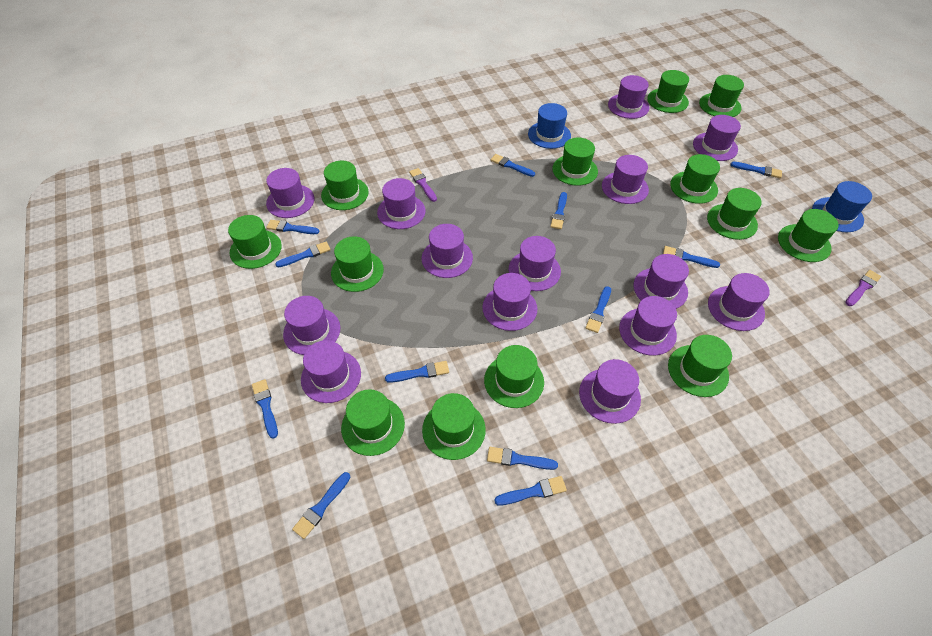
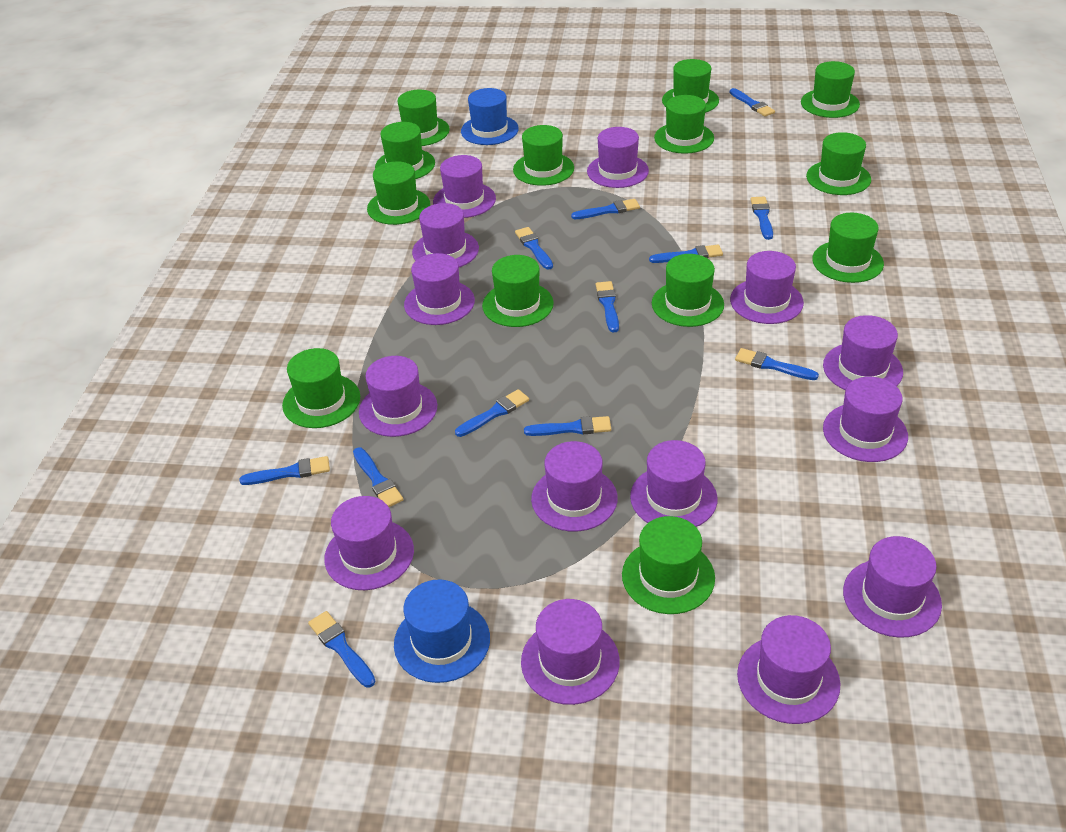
purple brush: 2 -> 0

